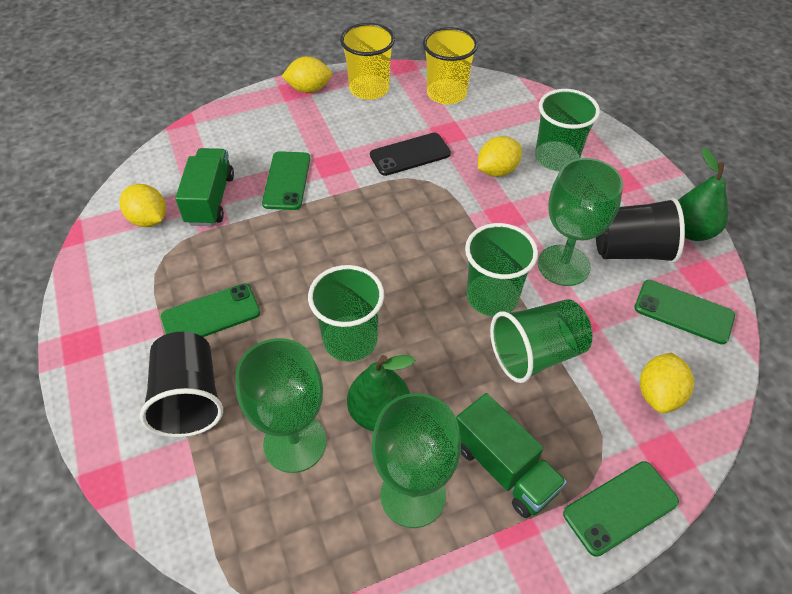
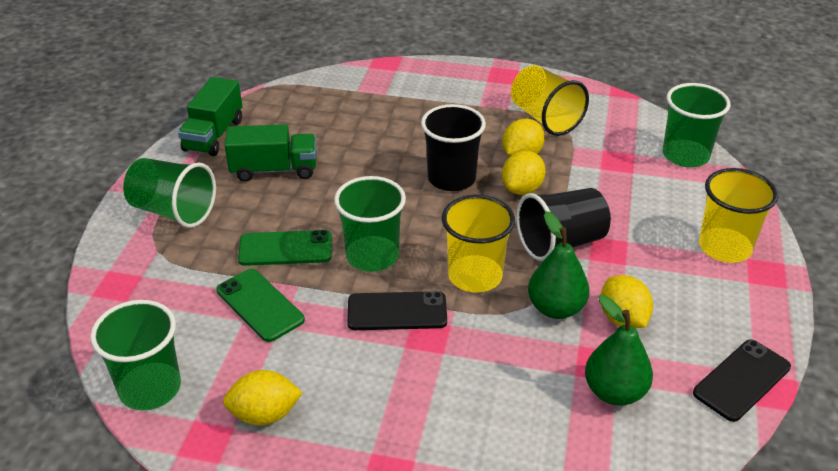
black phone: 1 -> 2
green goblet: 3 -> 0
green phone: 4 -> 2
yellow cup: 2 -> 3

